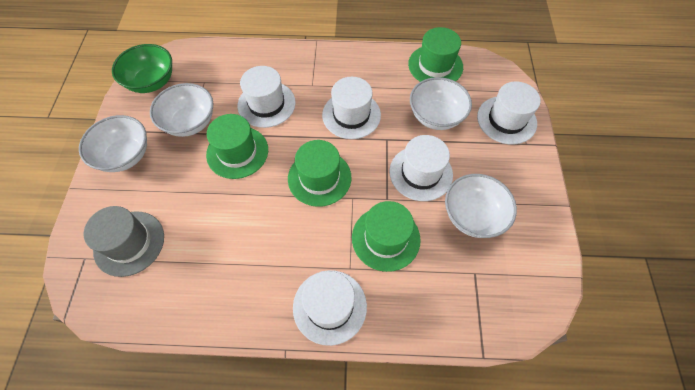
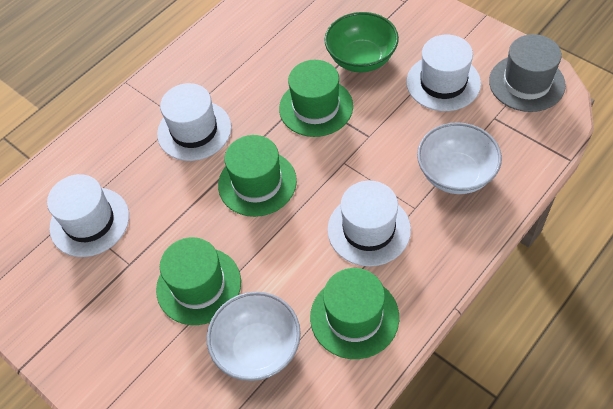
white bowl: 4 -> 2
white hat: 5 -> 4

